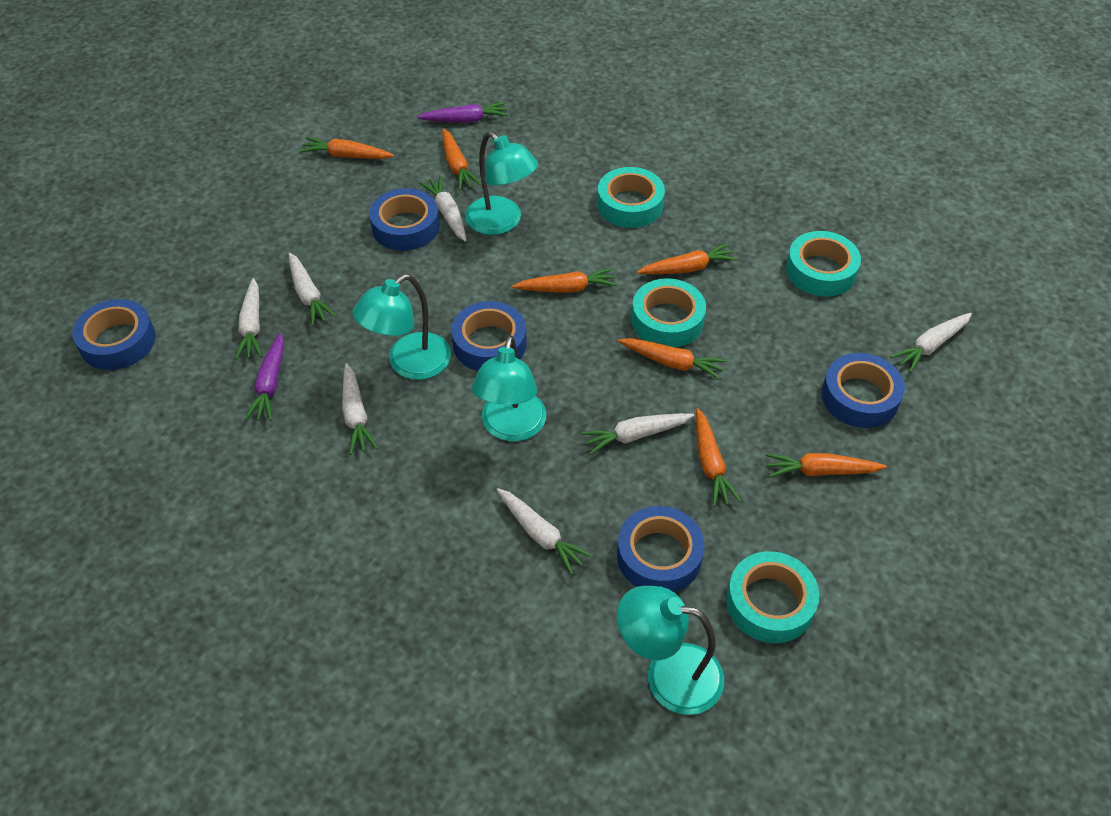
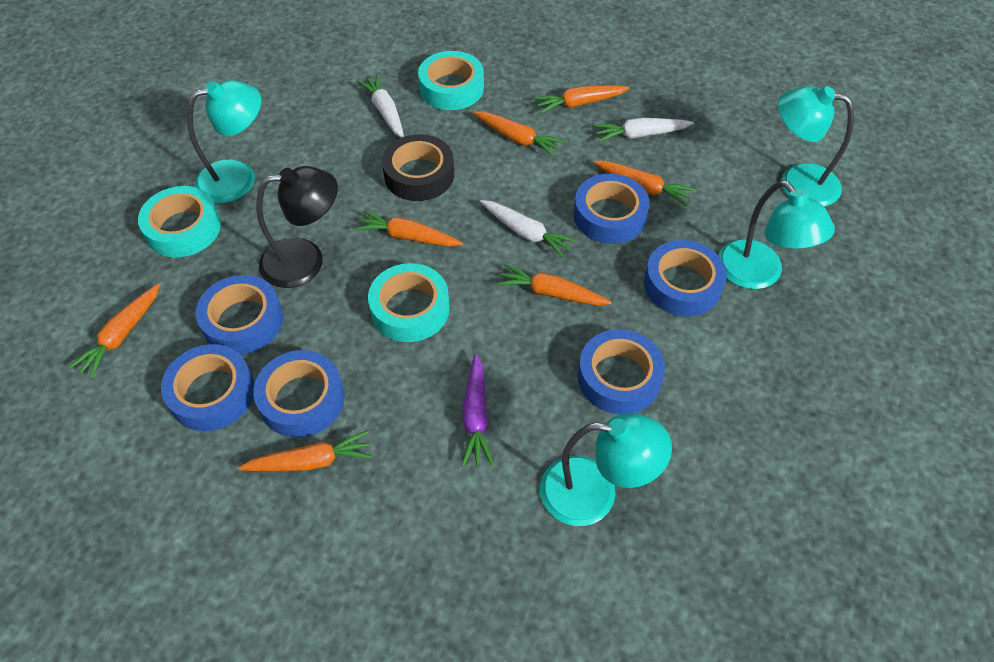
black lamp: 0 -> 1
black tape: 0 -> 1
blue tape: 5 -> 6
purple carrot: 2 -> 1
turquoise tape: 4 -> 3
white carrot: 7 -> 3

